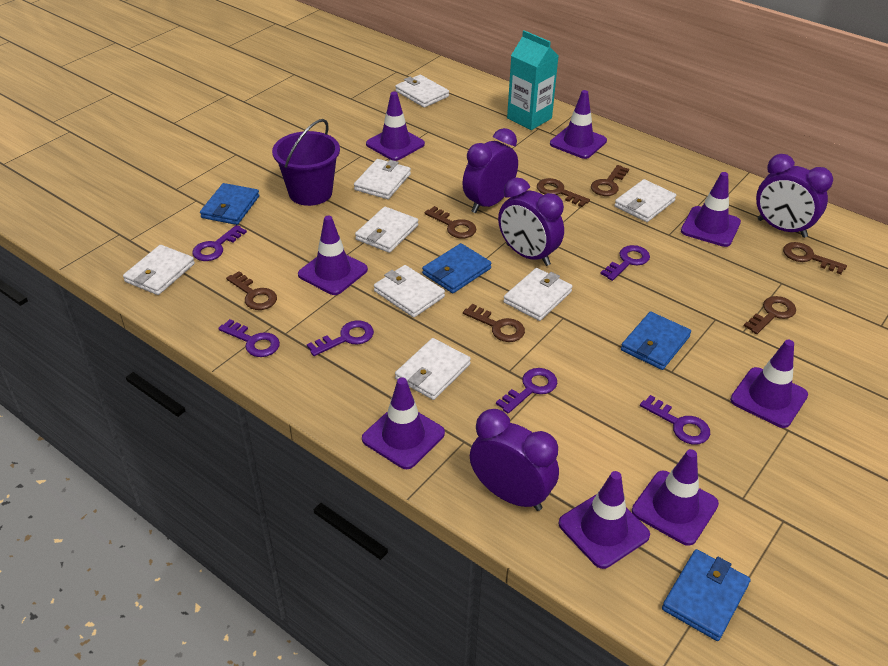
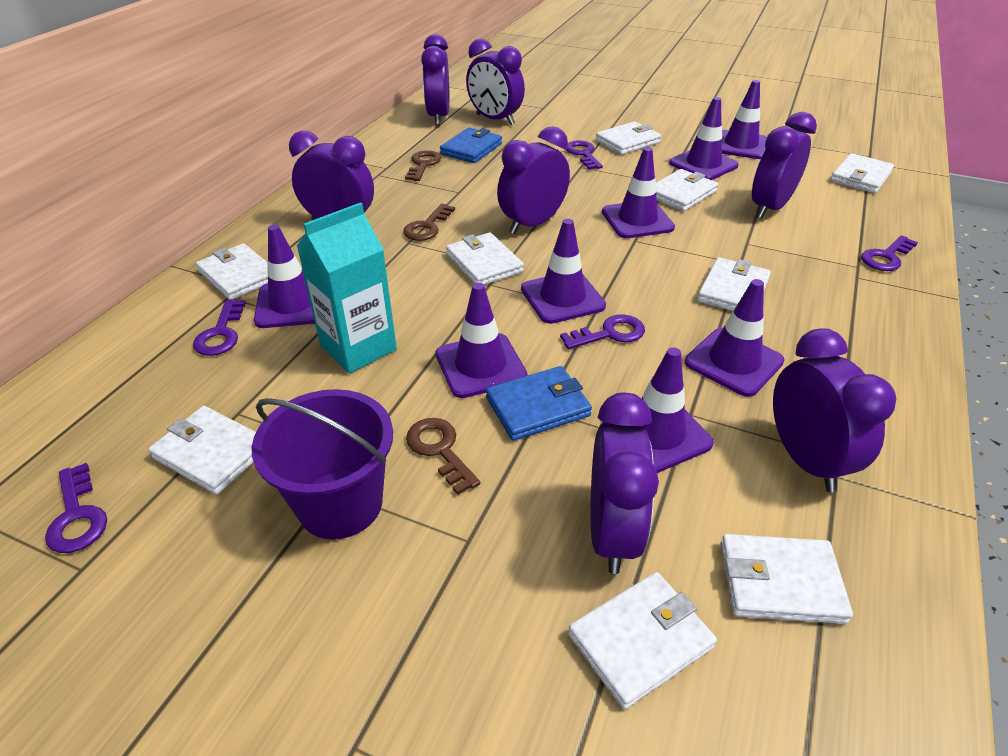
blue wallet: 4 -> 2
brown key: 7 -> 3
purple clock: 4 -> 7
purple key: 6 -> 5
white wallet: 8 -> 9

